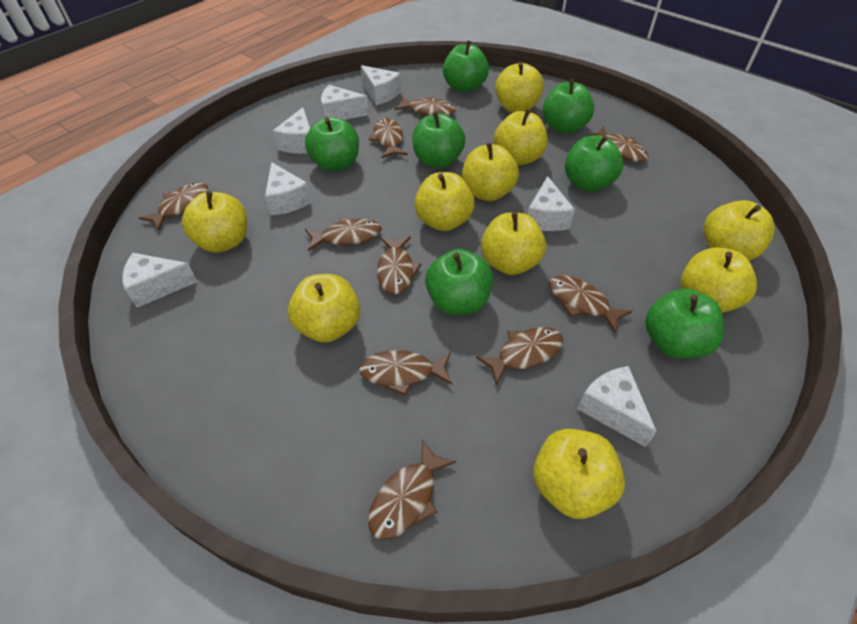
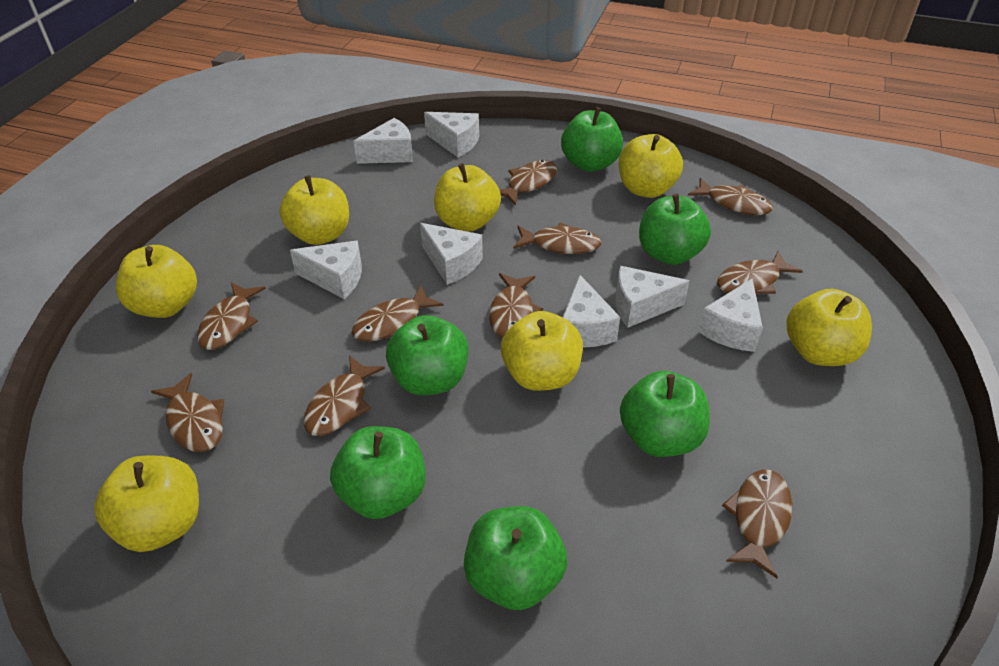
green apple: 7 -> 6
yellow apple: 10 -> 7

